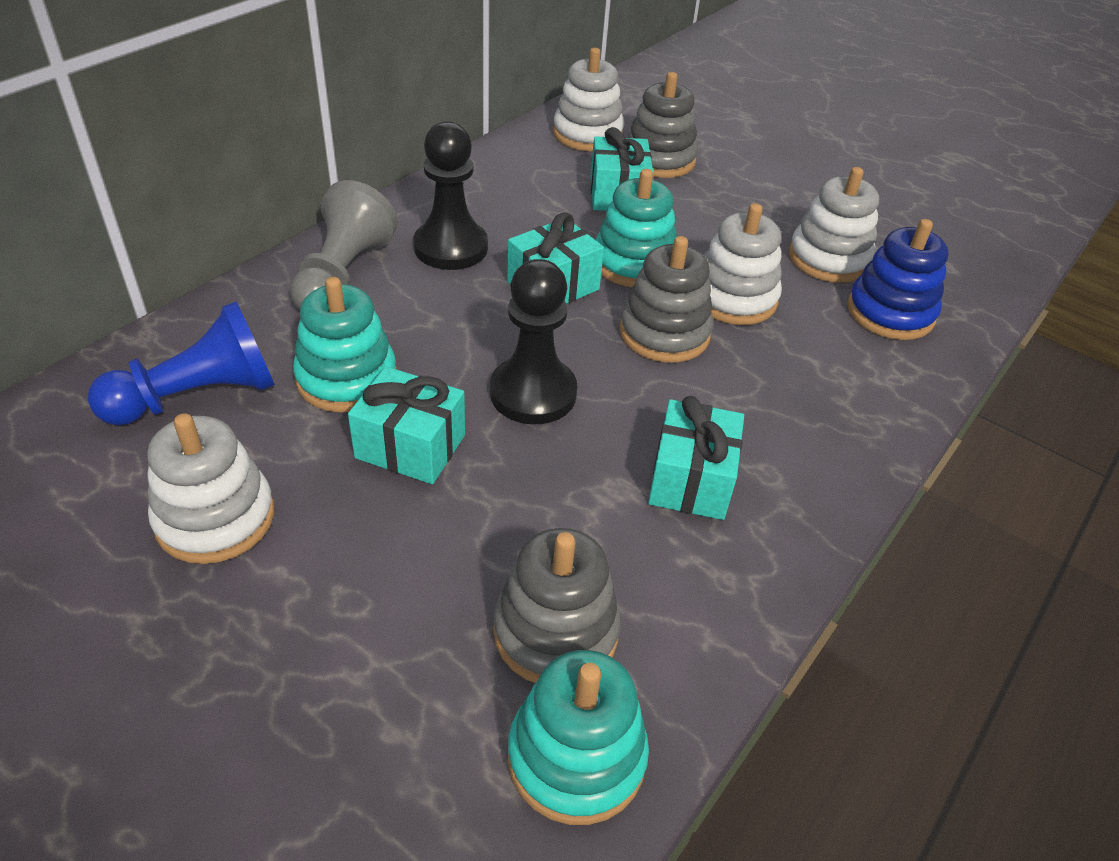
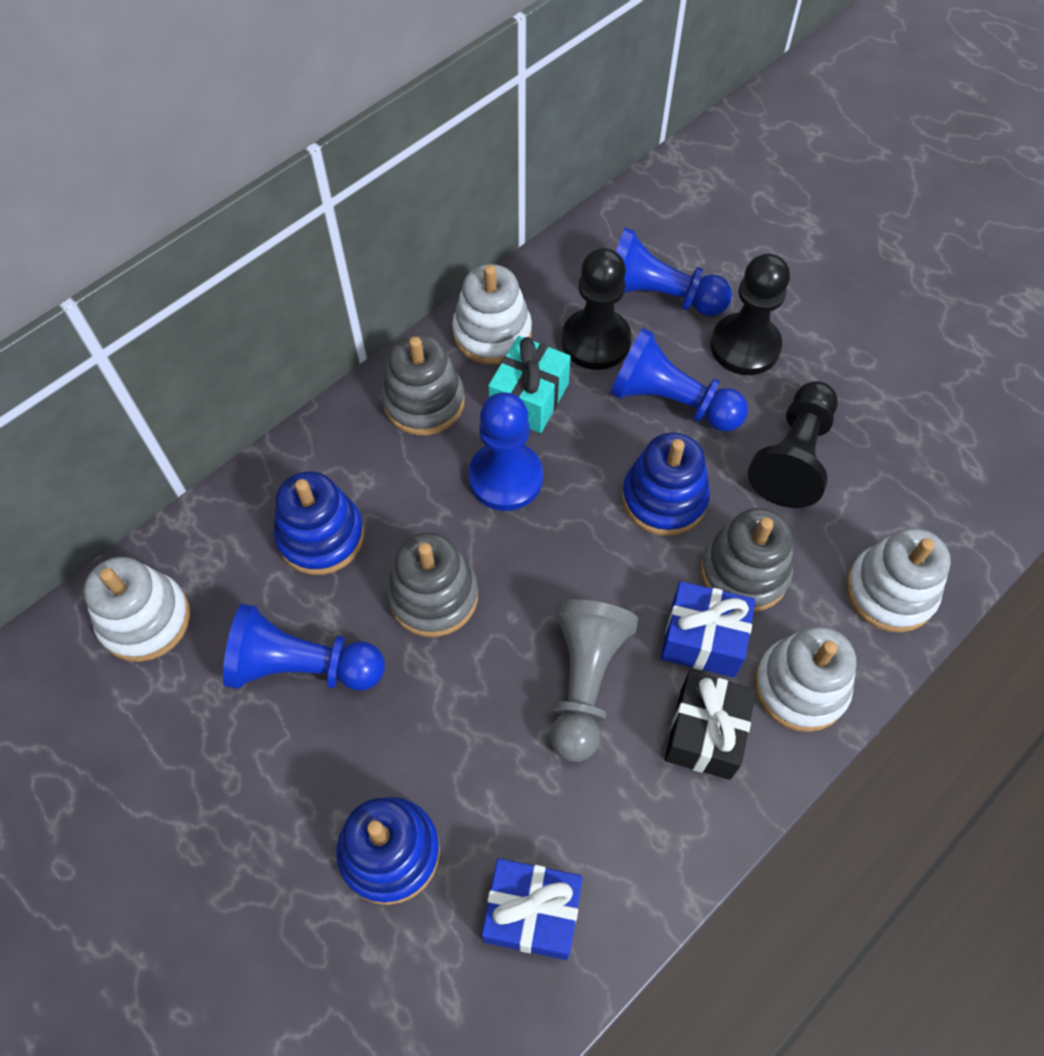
black gift: 0 -> 1
black pawn: 2 -> 3
blue gift: 0 -> 2
blue pawn: 1 -> 4
blue stacking toy: 1 -> 3
turquoise gift: 4 -> 1
turquoise stacking toy: 3 -> 0

